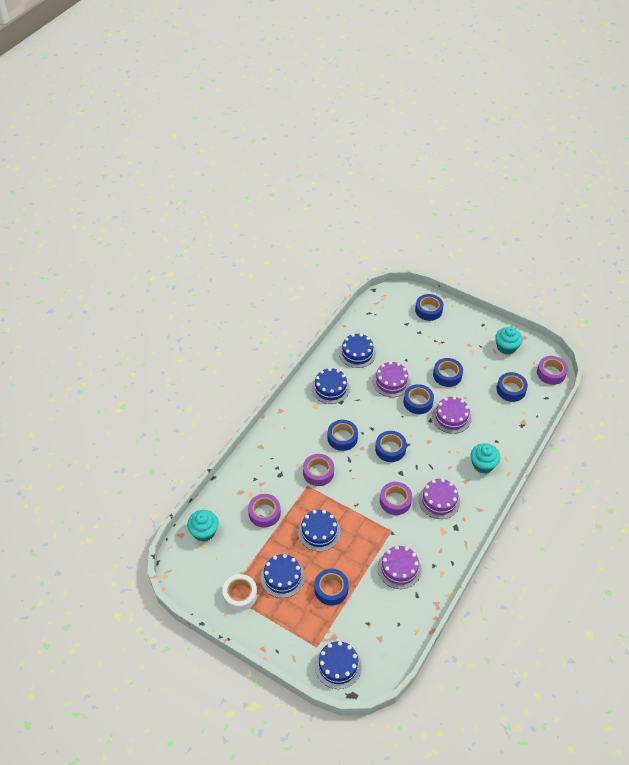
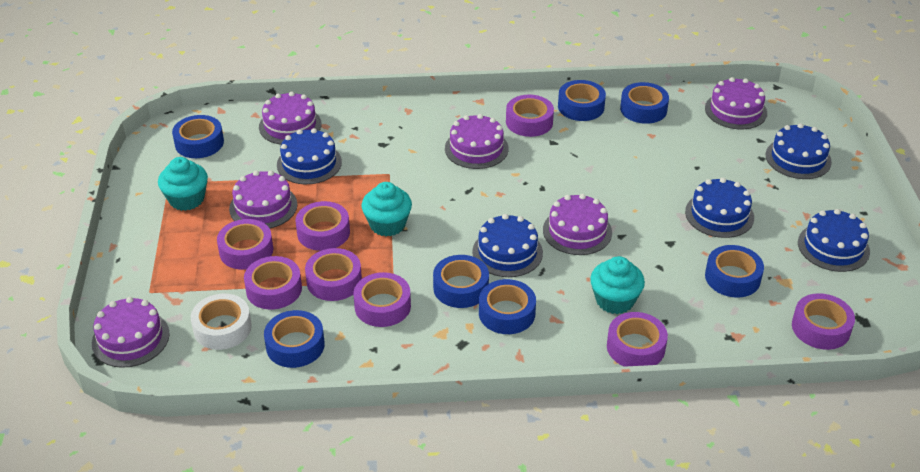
purple cake: 4 -> 6
purple tape: 4 -> 8

